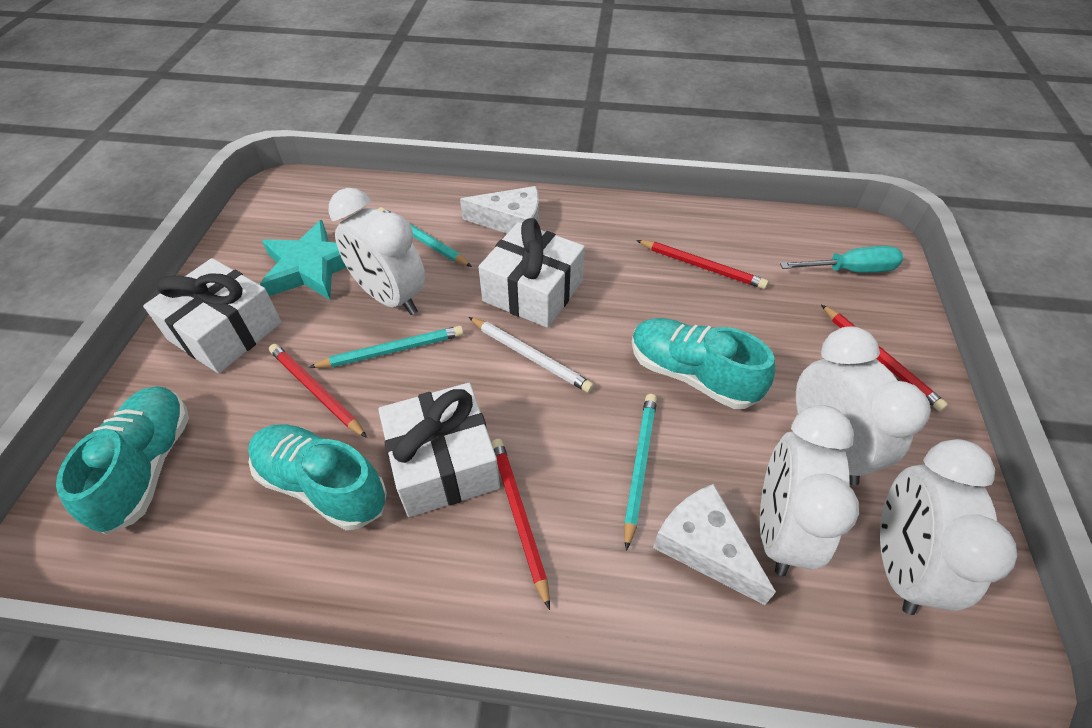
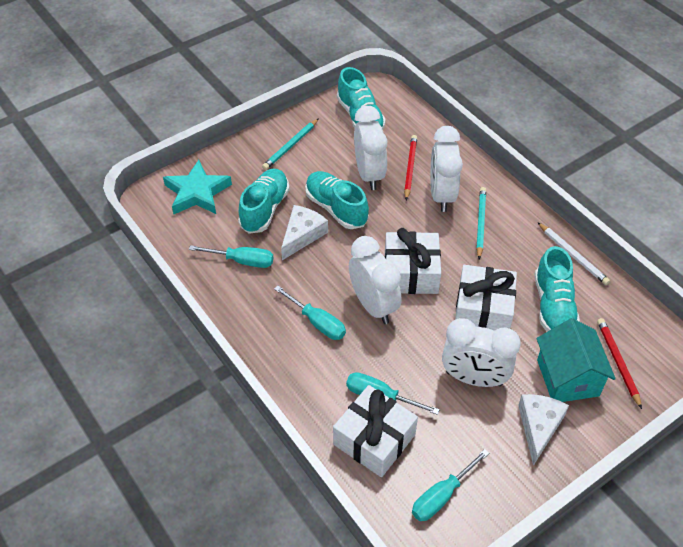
red pencil: 4 -> 2
turquoise house: 0 -> 1
turquoise pencil: 3 -> 2
turquoise screwdriver: 1 -> 4
turquoise shoe: 3 -> 4

